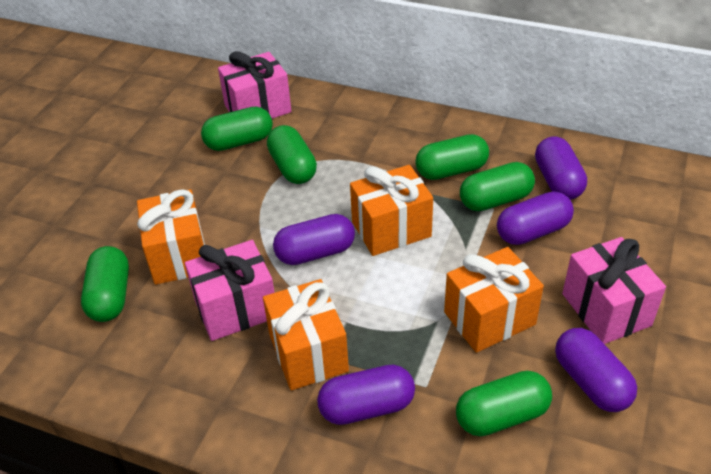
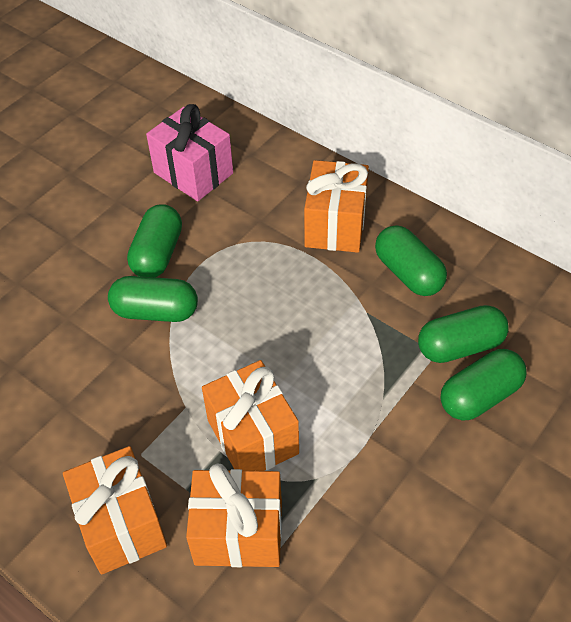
green capsule: 6 -> 5
pink gift: 3 -> 1
purple capsule: 5 -> 0

